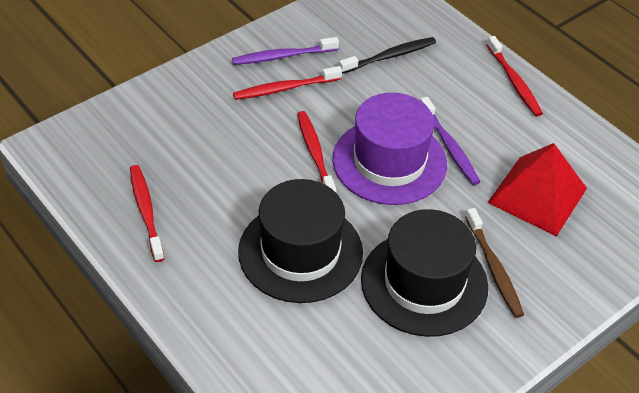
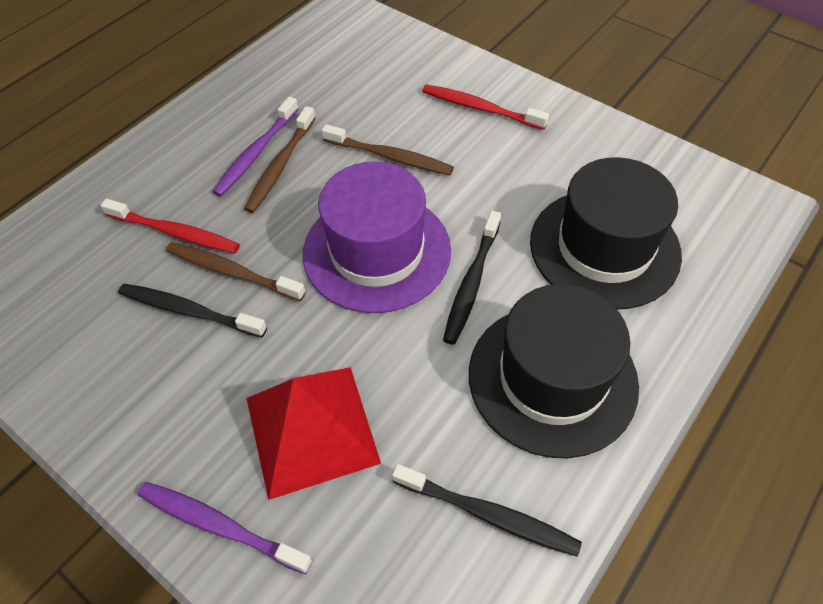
black toothbrush: 1 -> 3
brown toothbrush: 1 -> 3
red toothbrush: 4 -> 2

